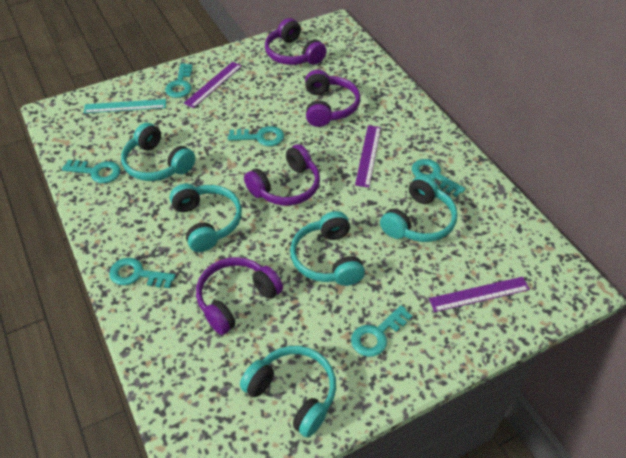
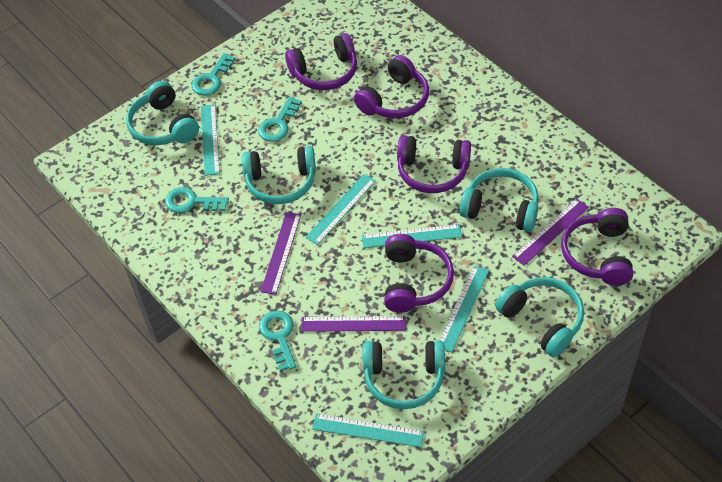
purple headphones: 4 -> 5
turquoise key: 6 -> 4
turquoise ruler: 1 -> 5

